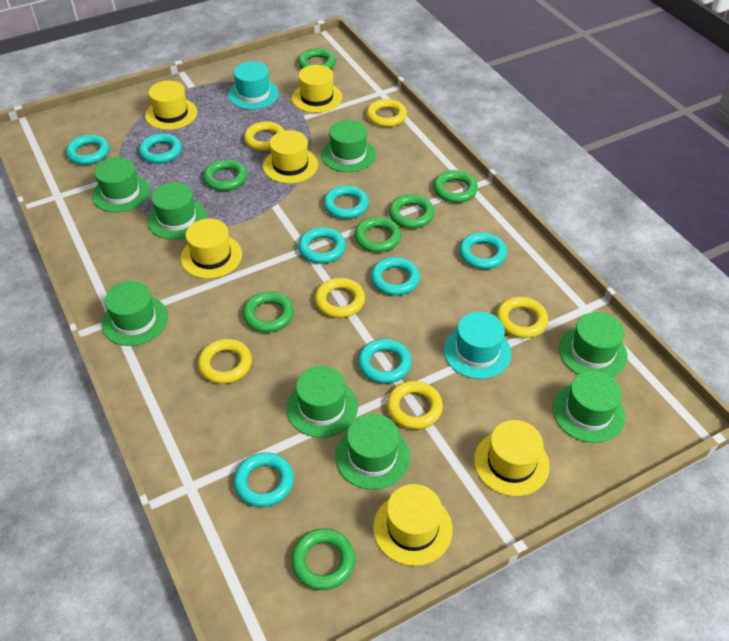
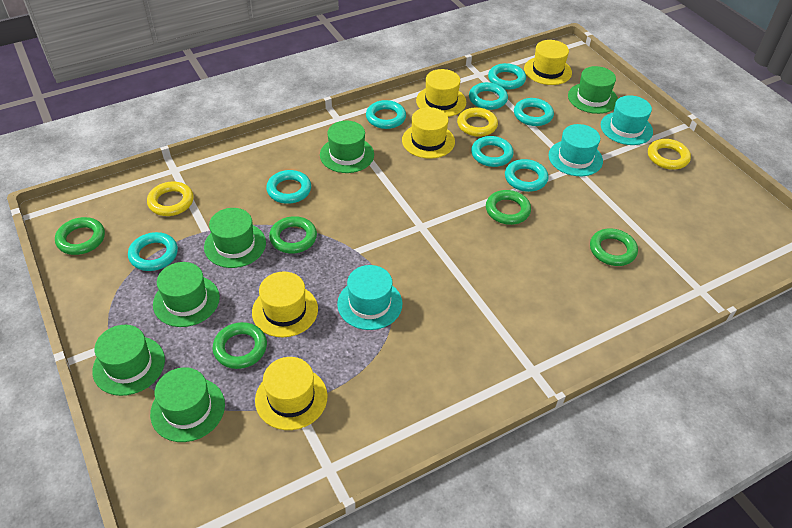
green hat: 8 -> 6
green ring: 7 -> 5
turquoise hat: 2 -> 3
yellow hat: 6 -> 5
yellow ring: 6 -> 3

